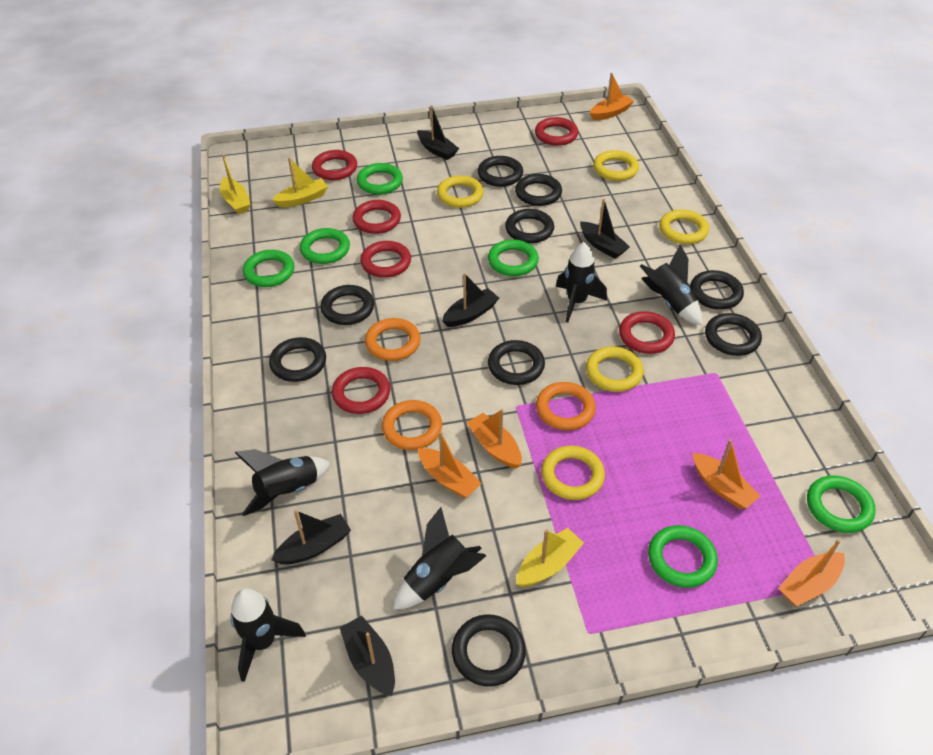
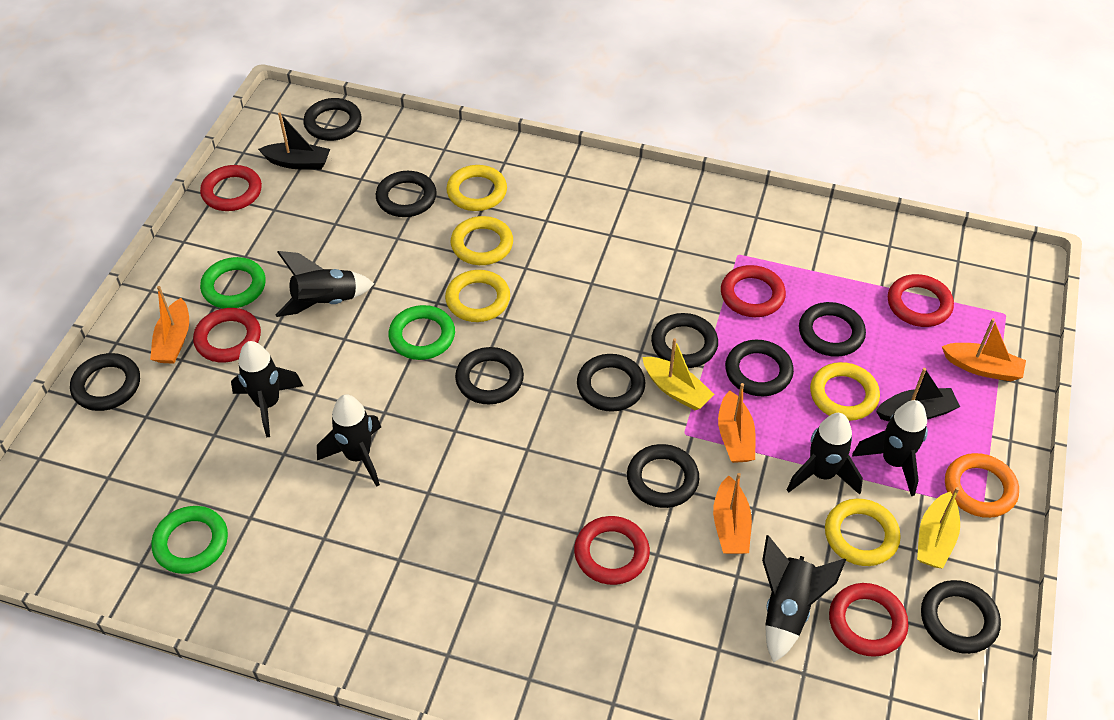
black boat: 5 -> 2
black ring: 9 -> 10
black rocket: 5 -> 6
green ring: 6 -> 3
orange boat: 5 -> 4
orange ring: 3 -> 1
yellow boat: 3 -> 2

